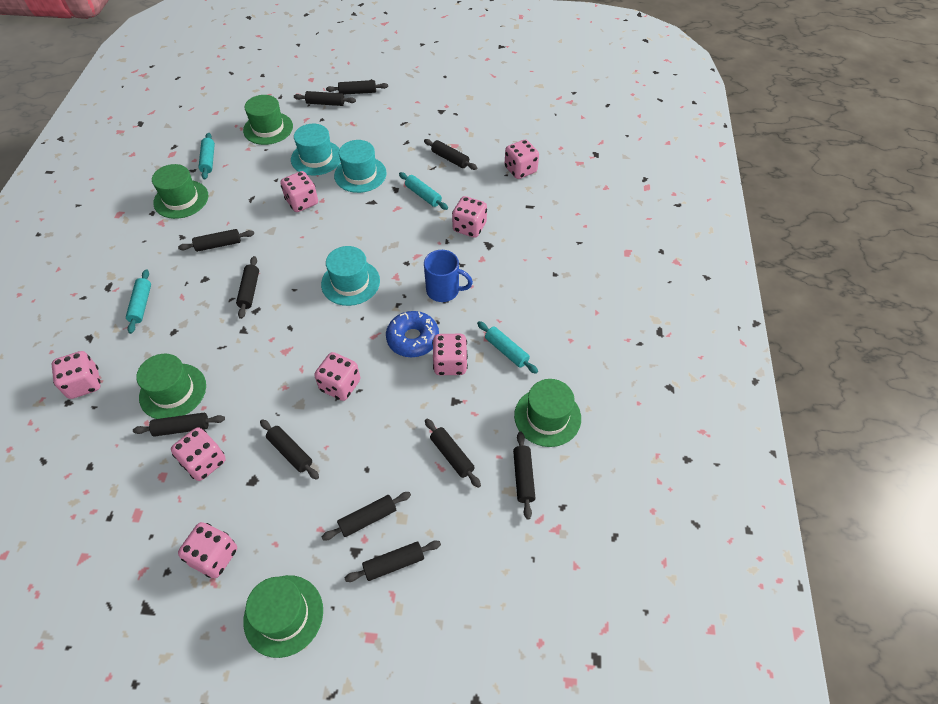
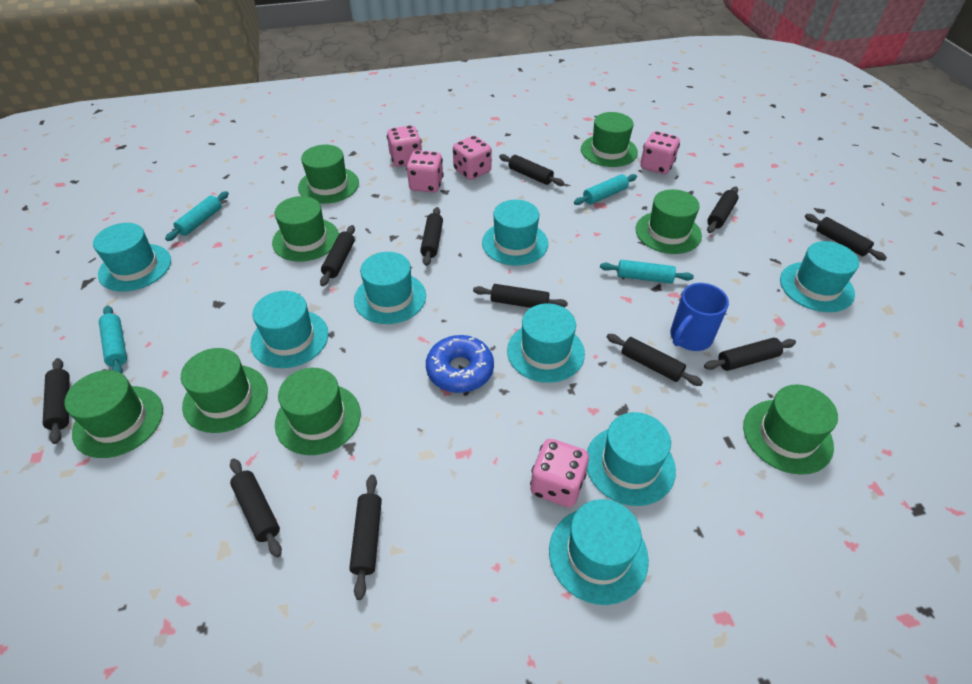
green hat: 5 -> 8
pink dice: 8 -> 5
turquoise hat: 3 -> 8

